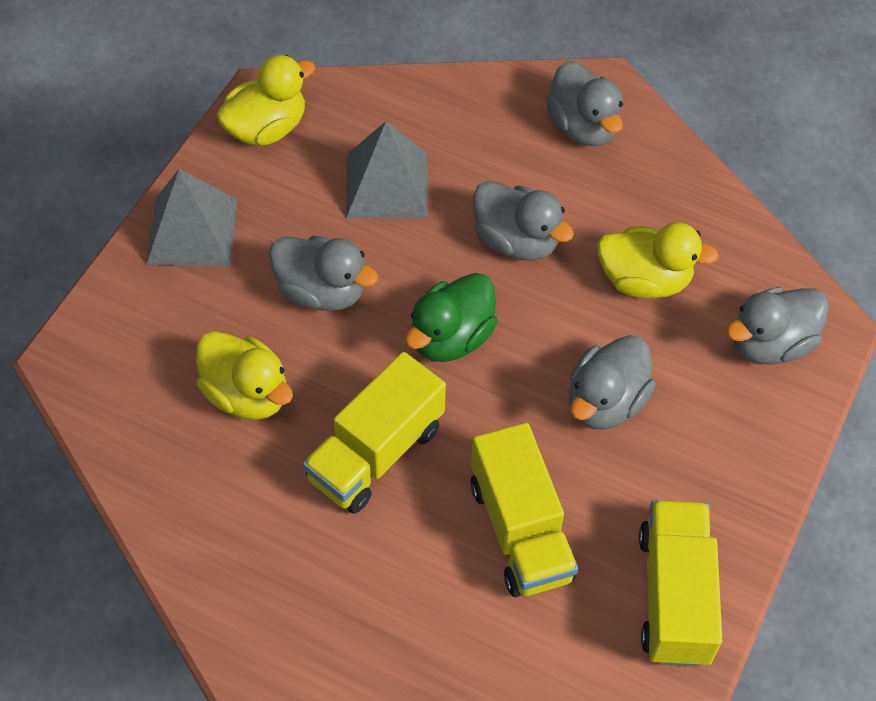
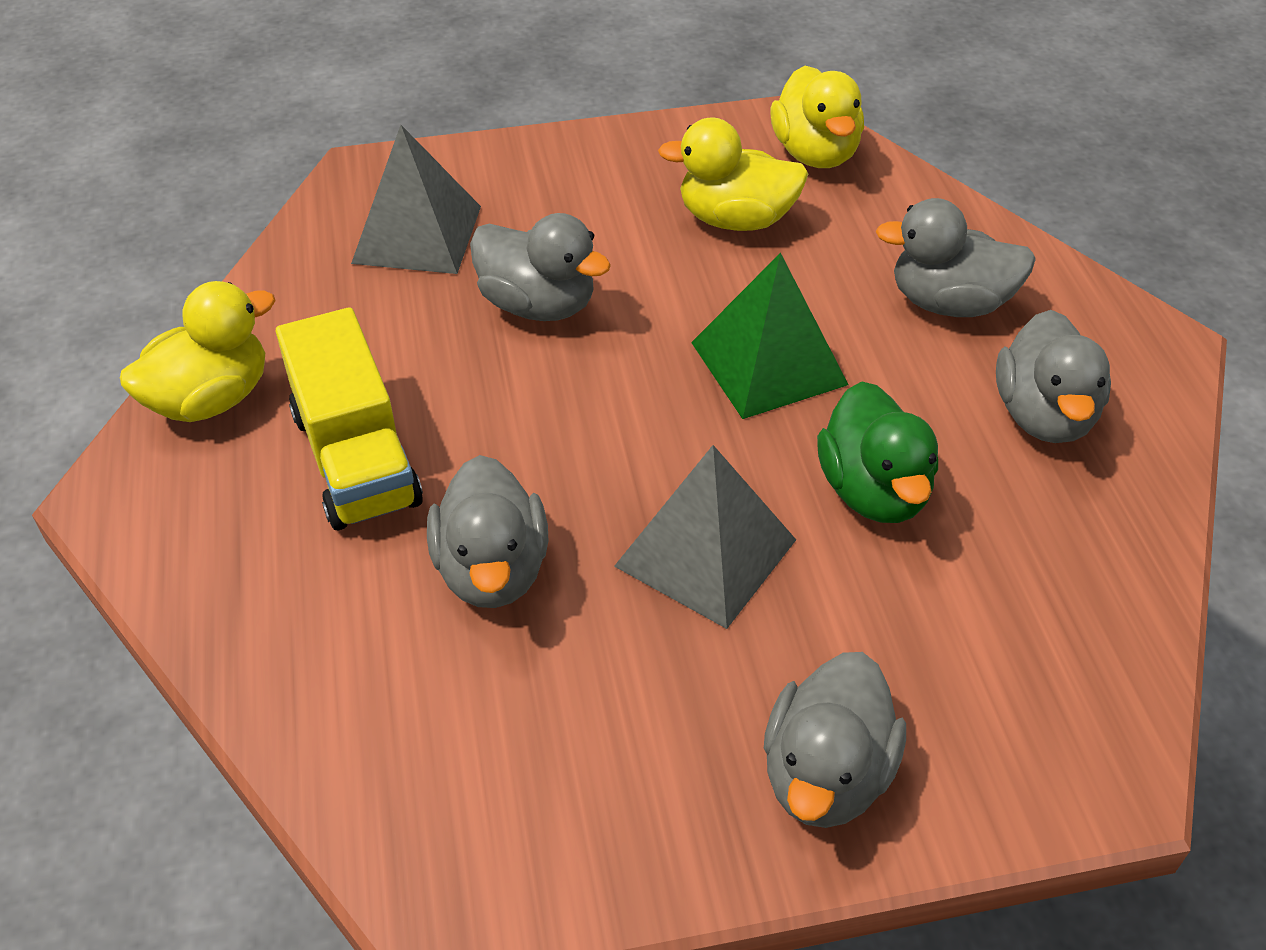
green pyramid: 0 -> 1
yellow truck: 3 -> 1

